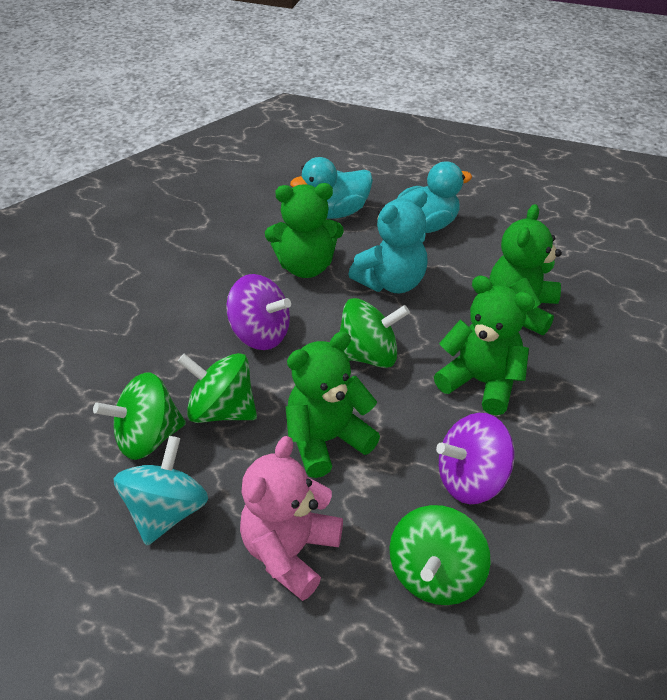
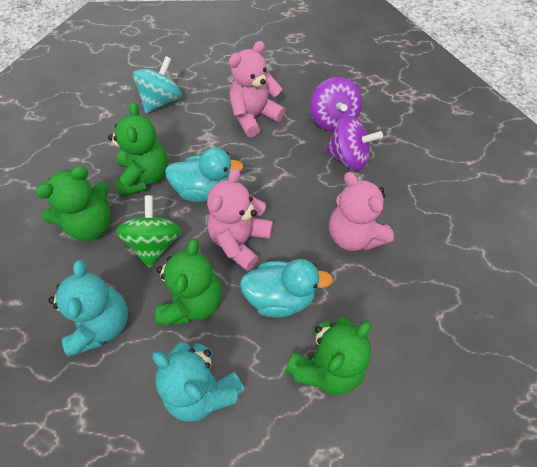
green spinning top: 4 -> 1
pink teddy bear: 1 -> 3
turquoise teddy bear: 1 -> 2

